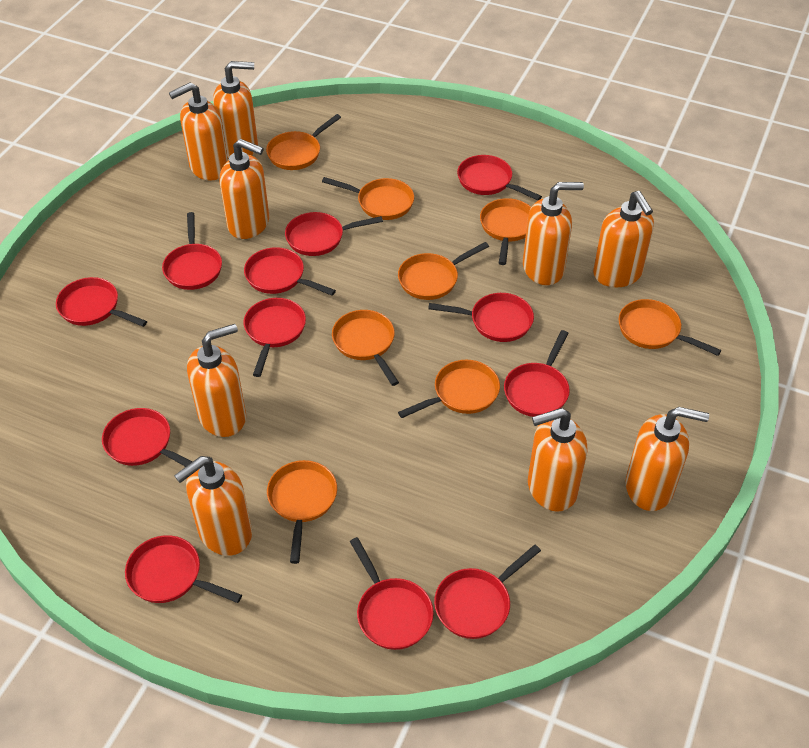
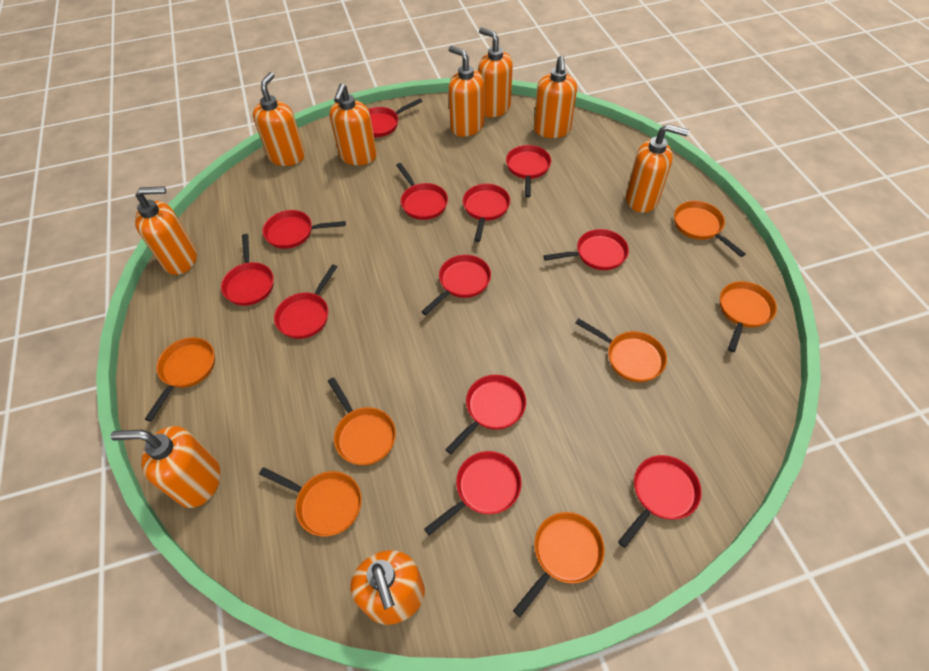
orange pan: 8 -> 7

